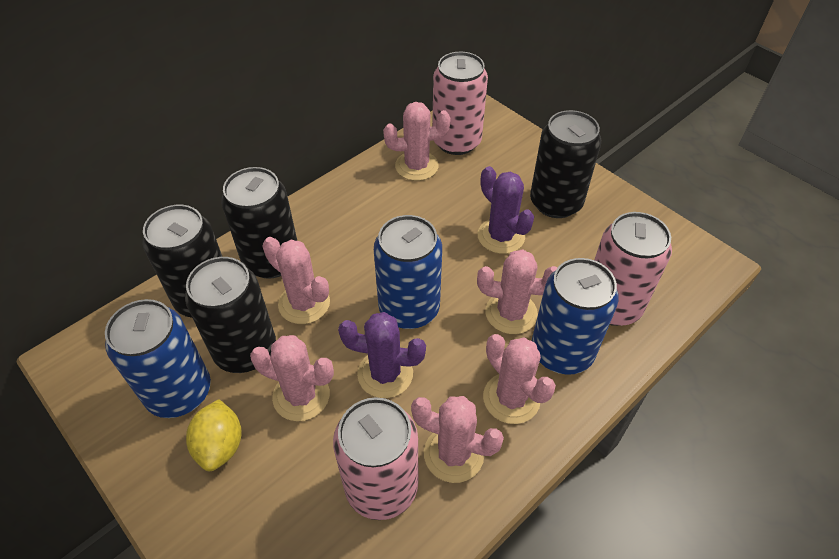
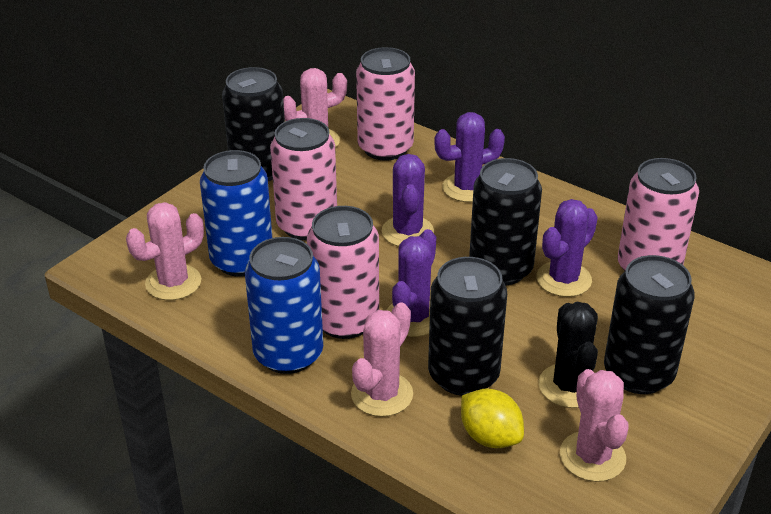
black cactus: 0 -> 1
blue can: 3 -> 2
pink cactus: 6 -> 4
pink can: 3 -> 4
purple cactus: 2 -> 4

